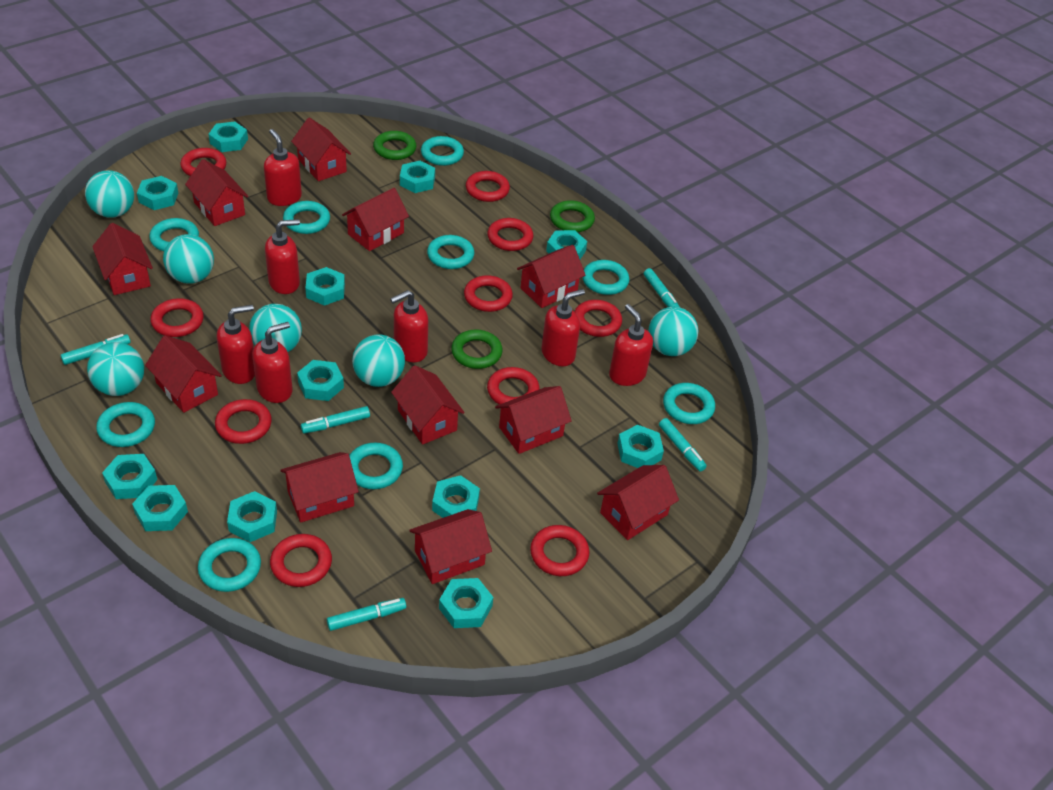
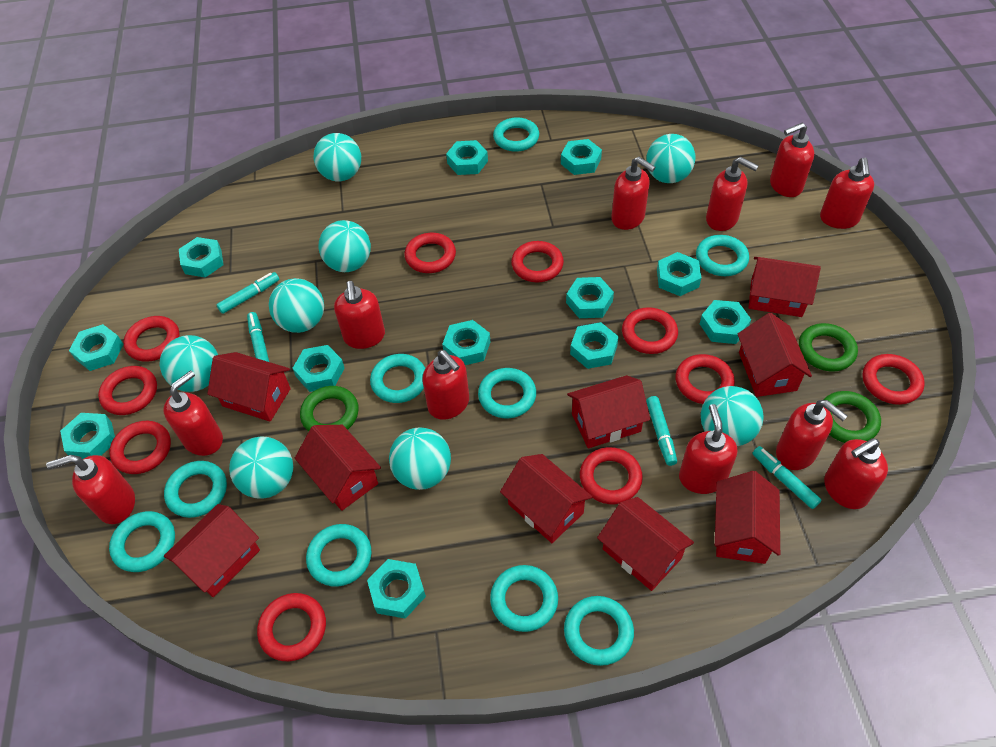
red house: 11 -> 9
red soap dispenser: 7 -> 11
turquoise ball: 6 -> 8
turquoise marker: 5 -> 4

